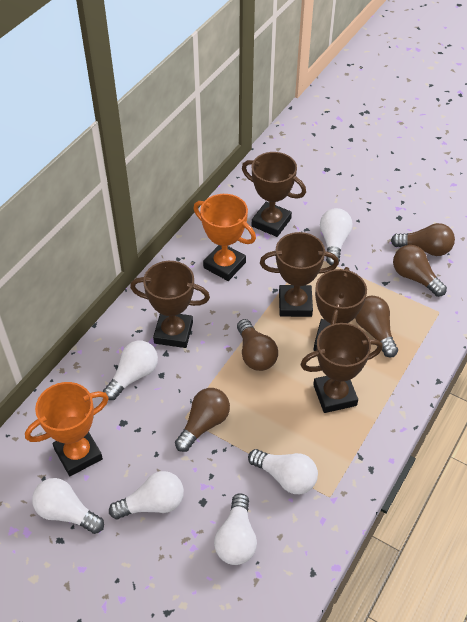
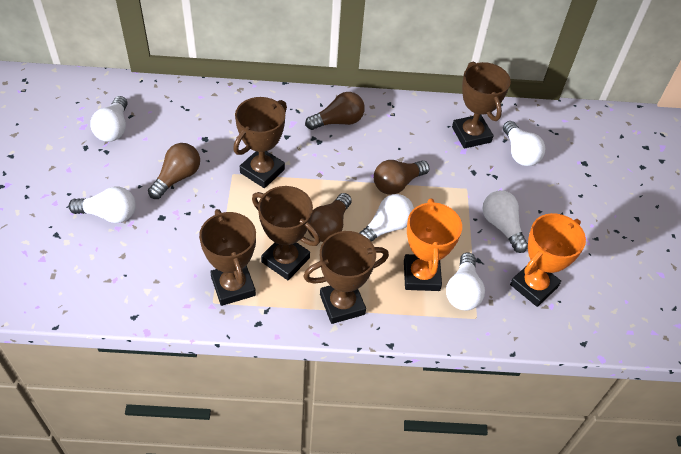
brown light bulb: 5 -> 4

